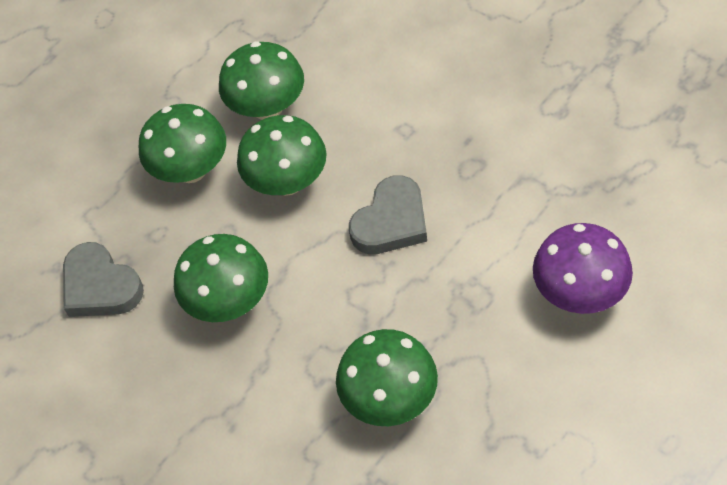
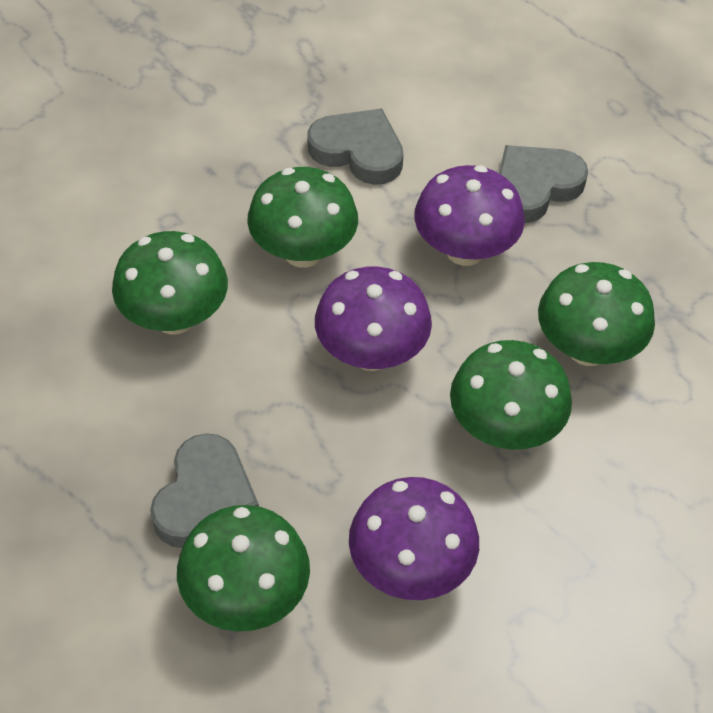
grey heart: 2 -> 3
purple mushroom: 1 -> 3

